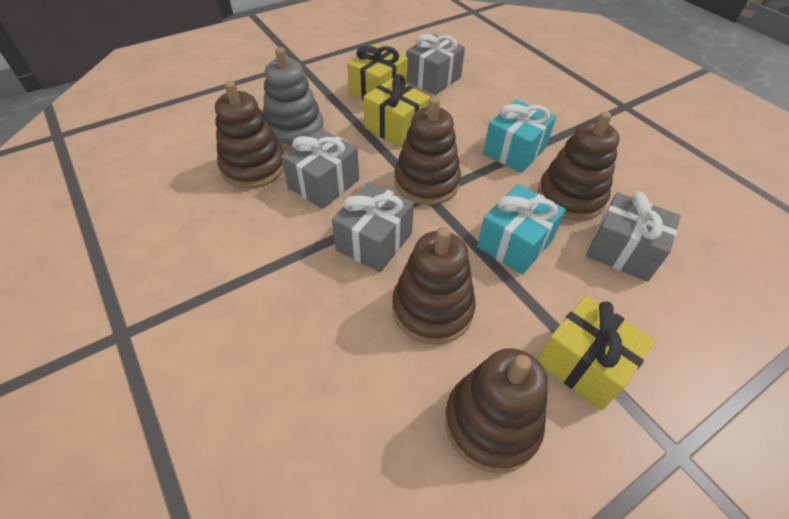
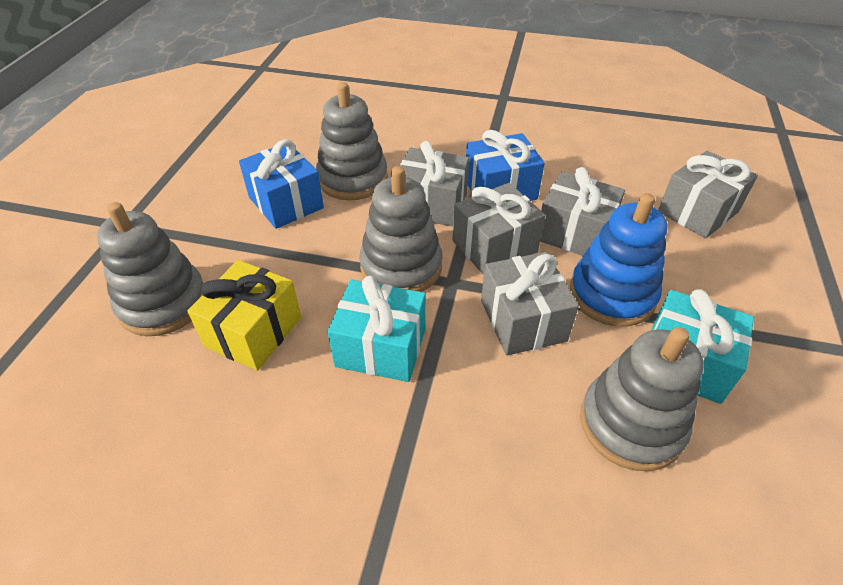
blue gift: 0 -> 2
blue stacking toy: 0 -> 1
brown stacking toy: 5 -> 0
grey gift: 4 -> 5
grey stacking toy: 1 -> 4
yellow gift: 3 -> 1

